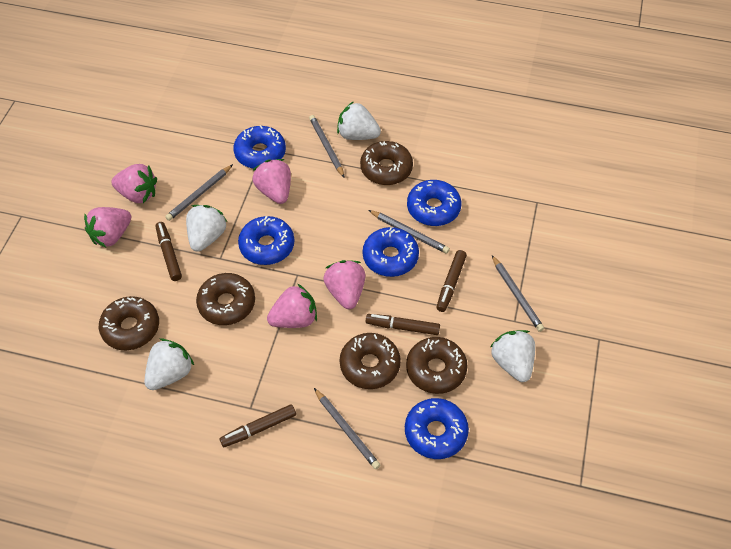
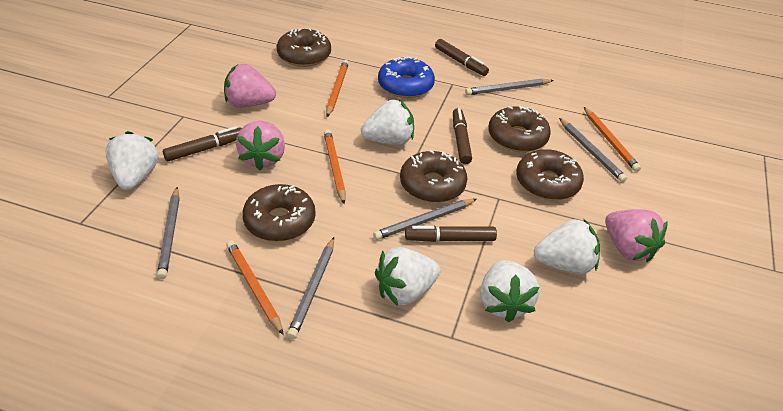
blue donut: 5 -> 1
orange pencil: 0 -> 4
pink strawberry: 5 -> 3
white strawberry: 4 -> 5

